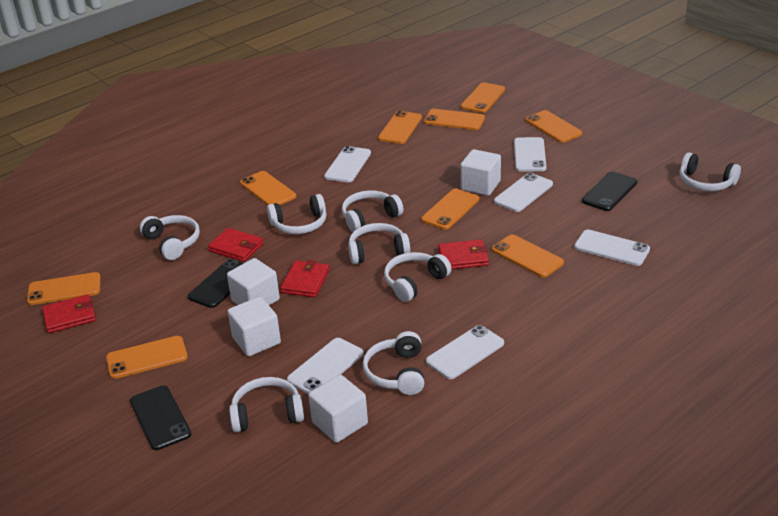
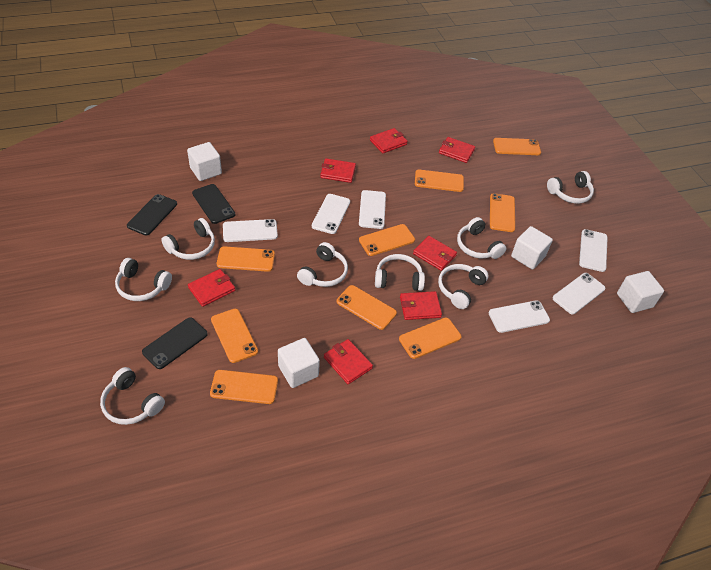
red wallet: 4 -> 7

